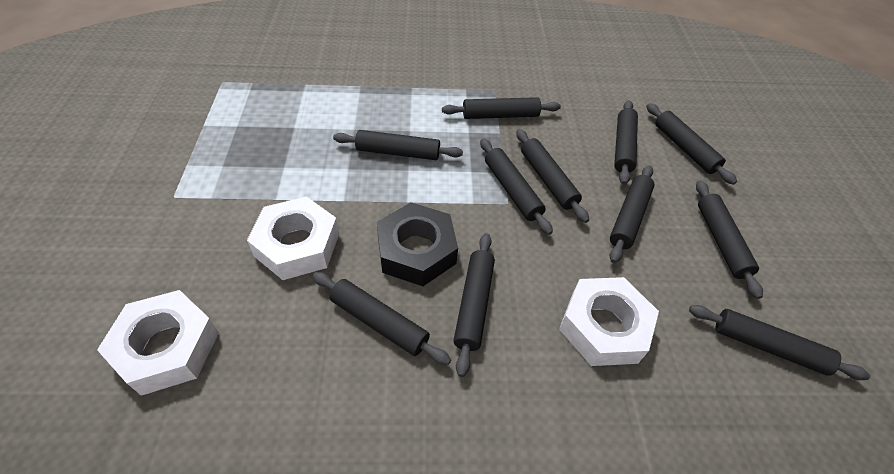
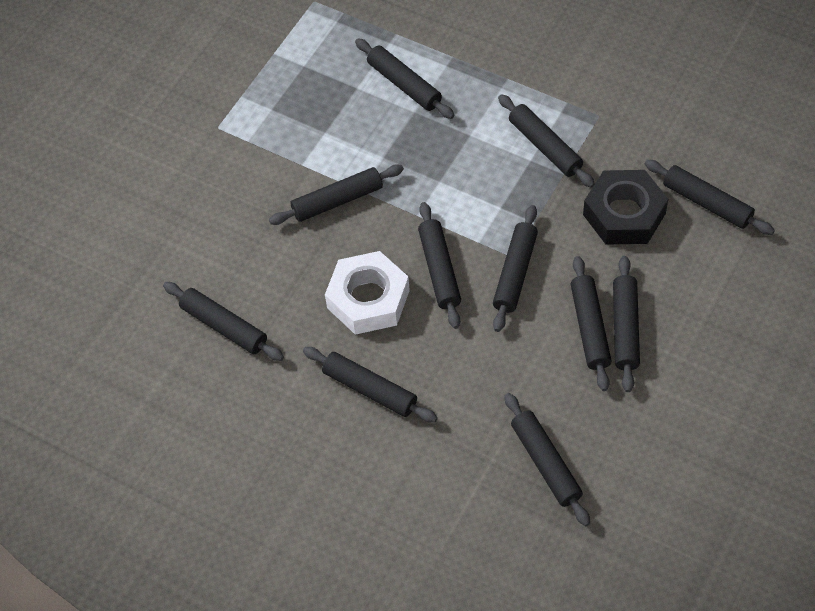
white nut: 3 -> 1

